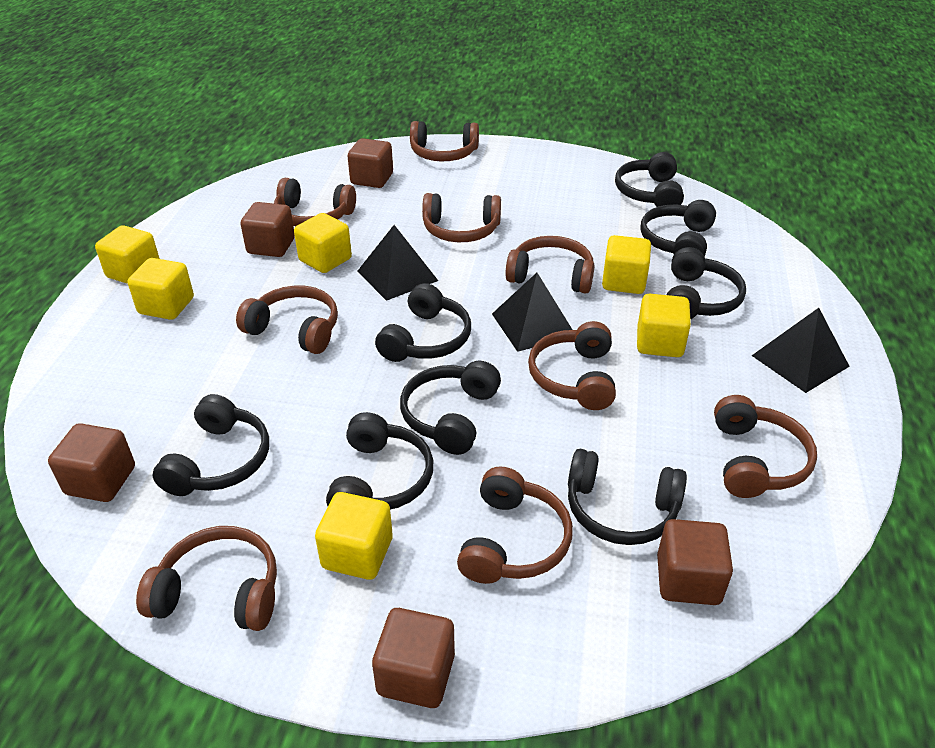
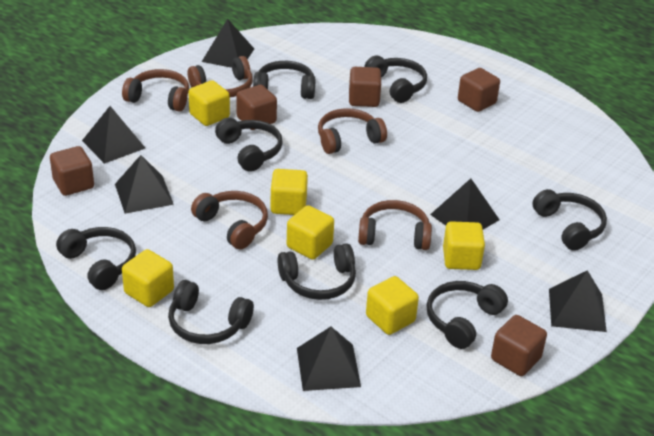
black pyramid: 3 -> 6
brown headphones: 9 -> 5

